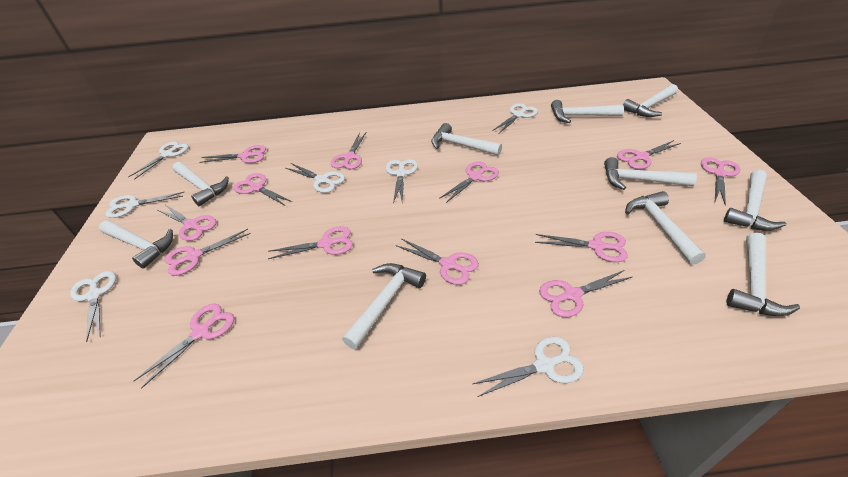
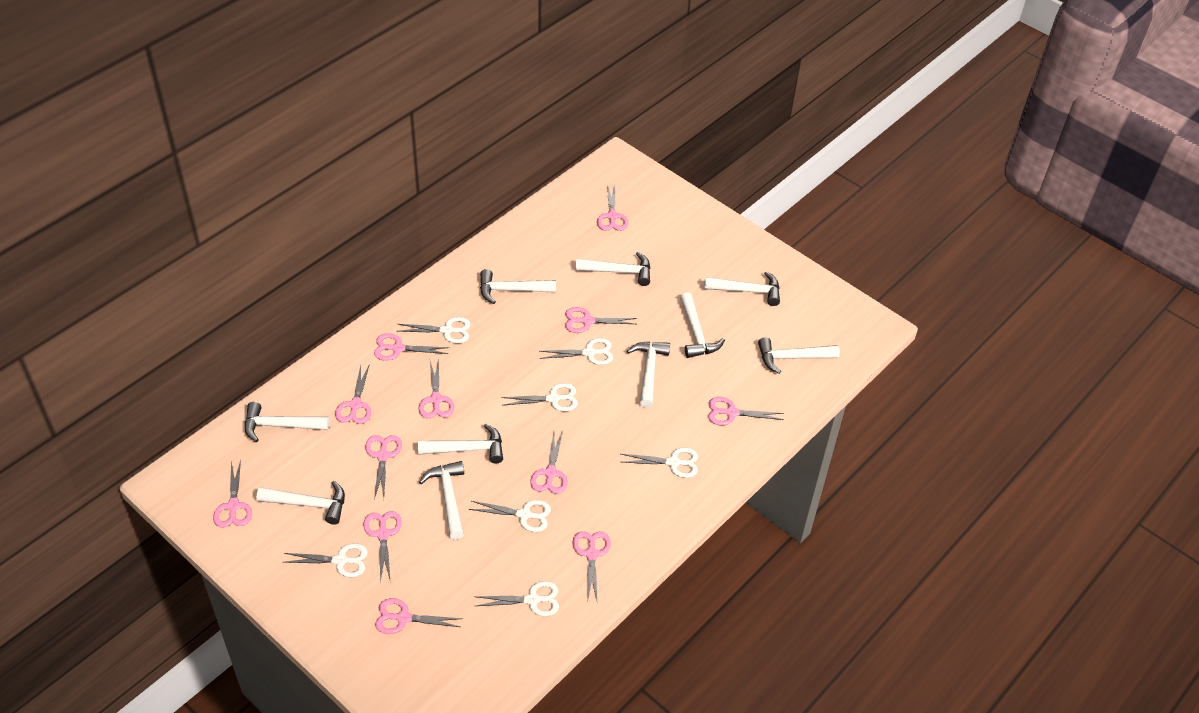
pink scissors: 13 -> 12

